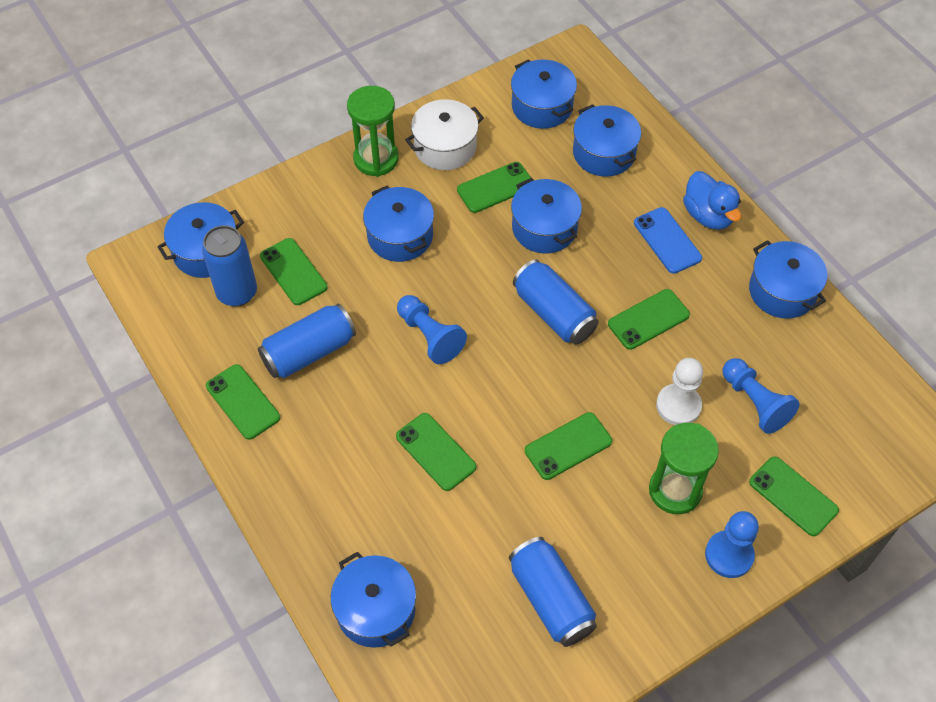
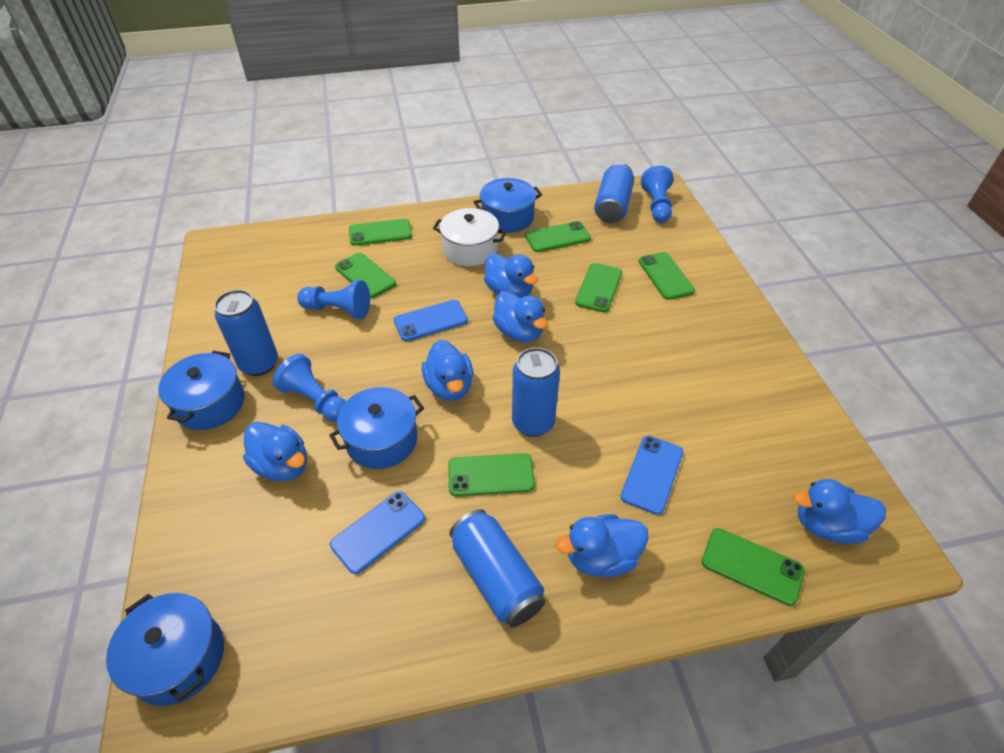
blue duck: 1 -> 6
blue phone: 1 -> 3
blue pot: 7 -> 4
green hourglass: 2 -> 0
white pawn: 1 -> 0

